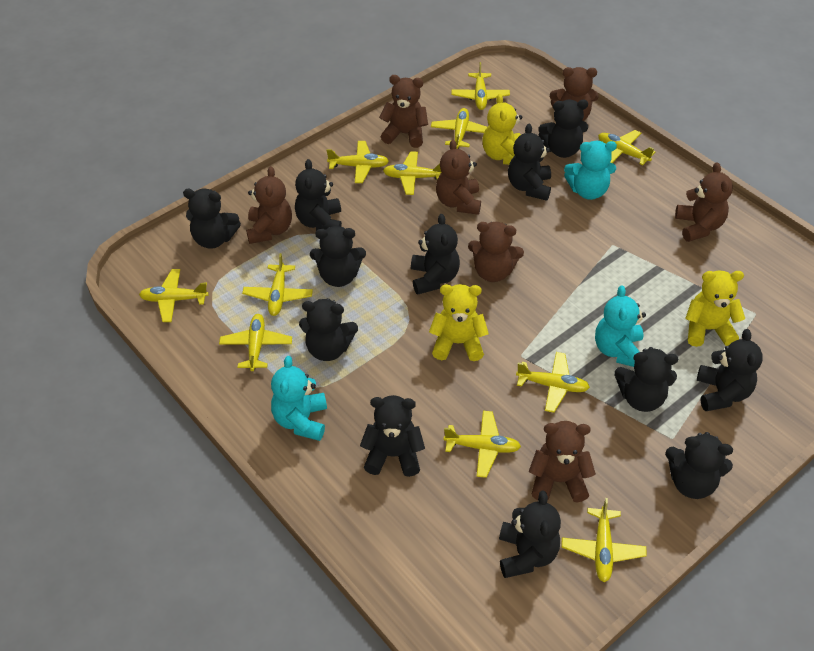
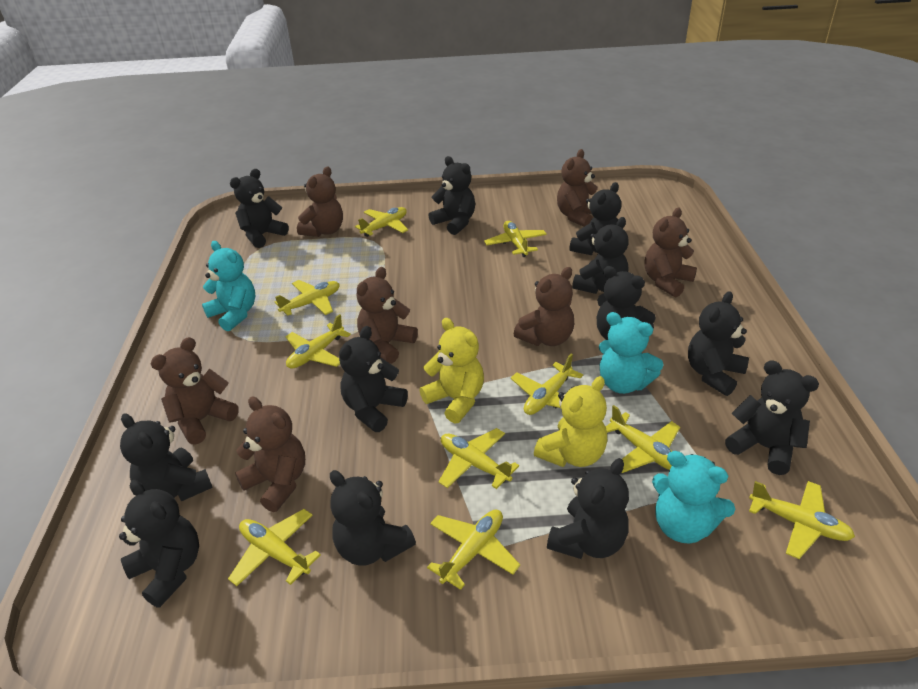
yellow plane: 11 -> 10
yellow teddy bear: 3 -> 2

